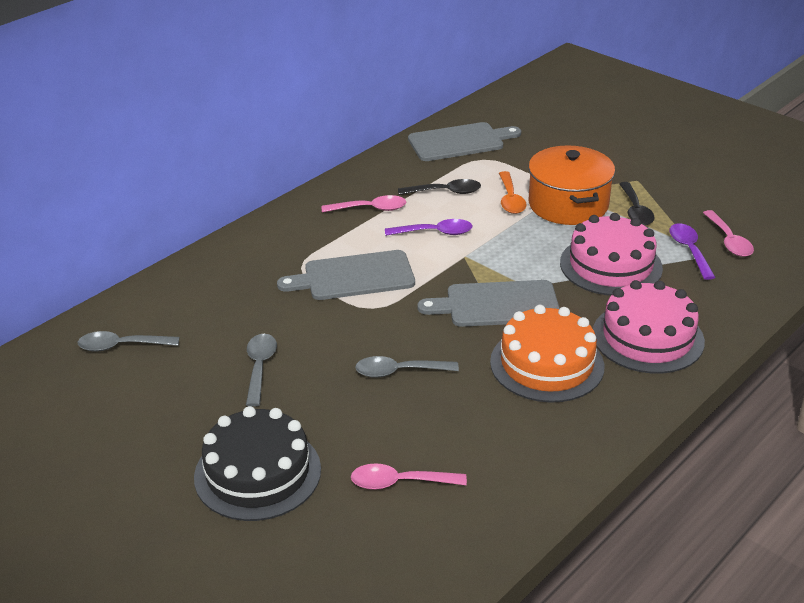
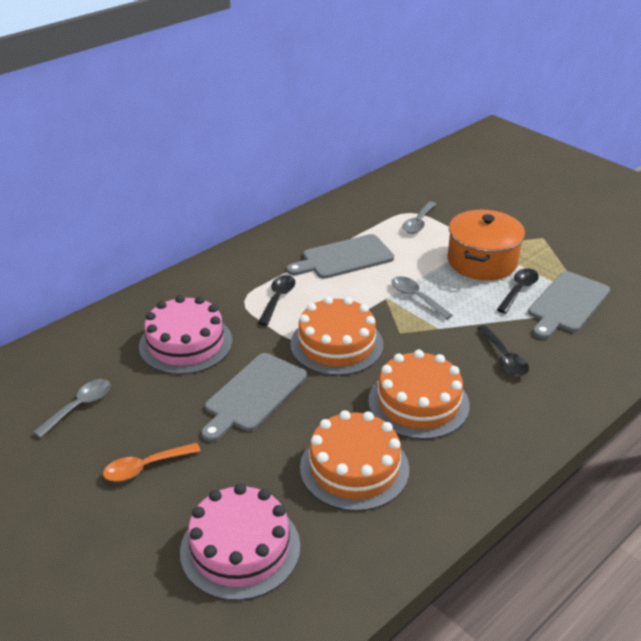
black cake: 1 -> 0
black spoon: 2 -> 3
orange cake: 1 -> 3
pink spoon: 3 -> 0
purple spoon: 2 -> 0

